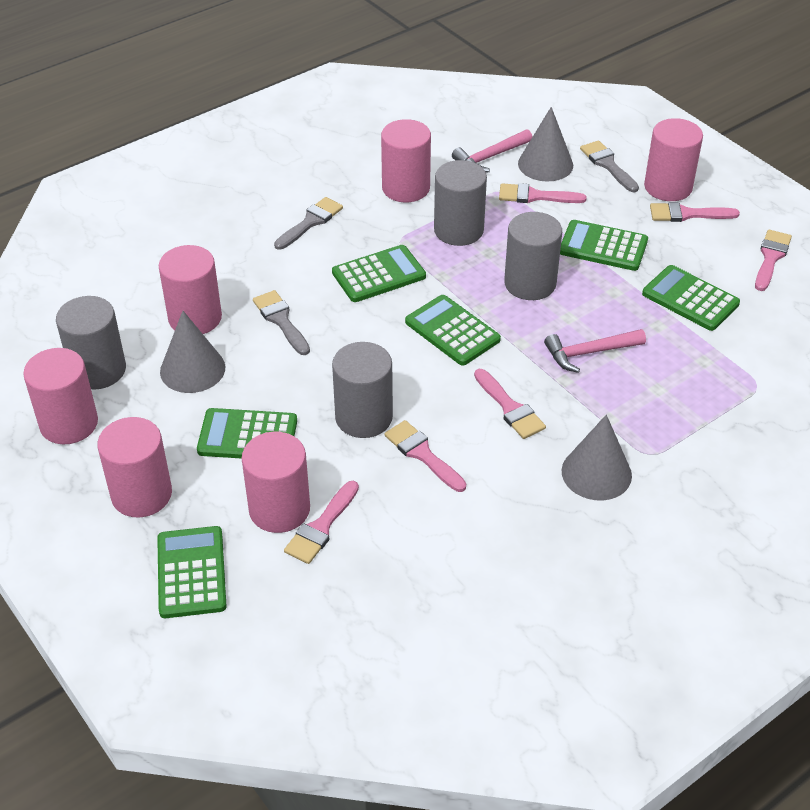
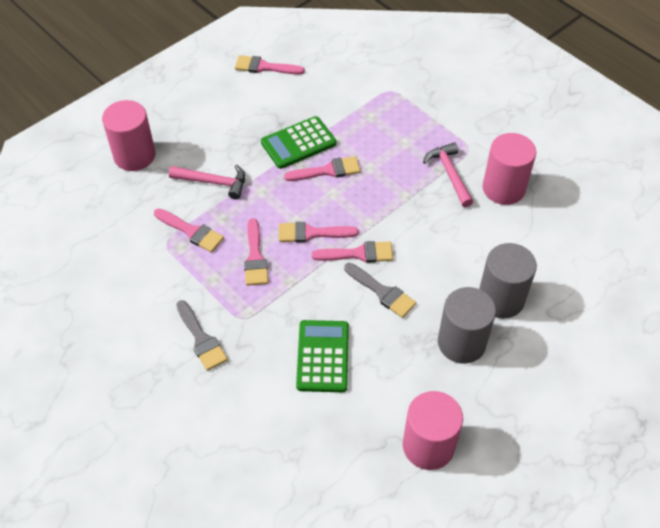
green calculator: 6 -> 2
grey brush: 3 -> 2
grey cone: 3 -> 0
grey cylinder: 4 -> 2
pink cylinder: 6 -> 3

